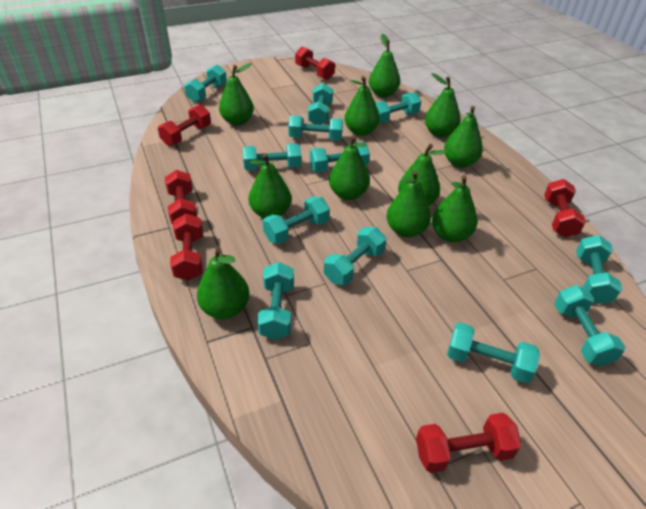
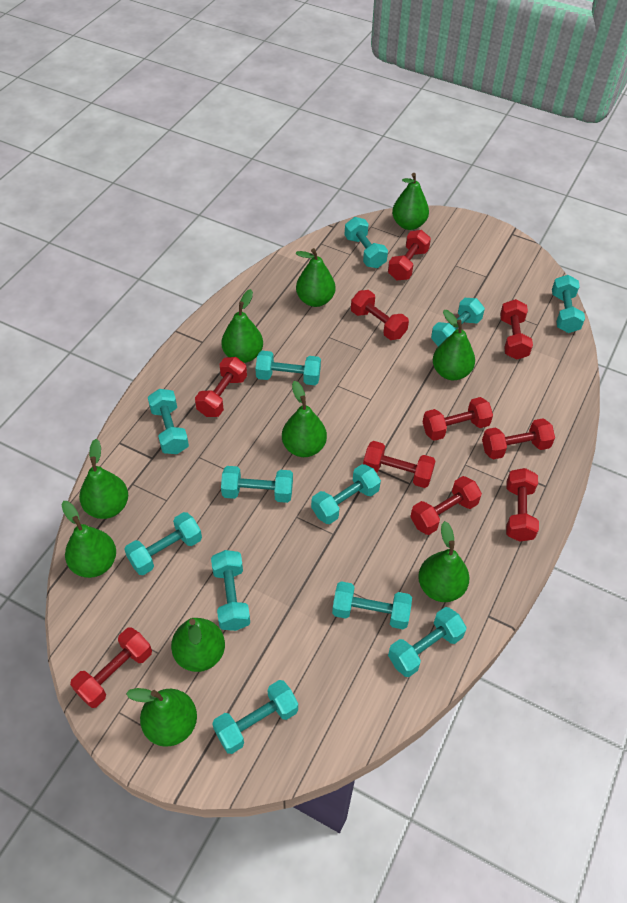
green pear: 11 -> 10
red dumbbell: 6 -> 10

